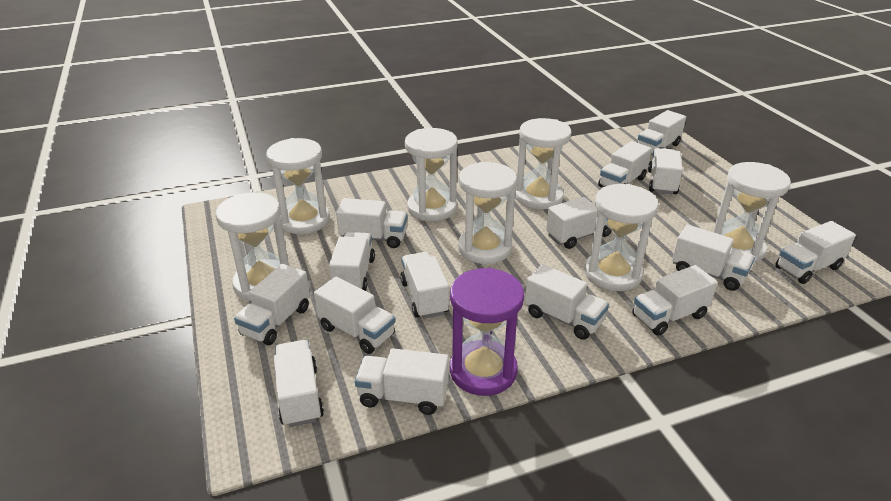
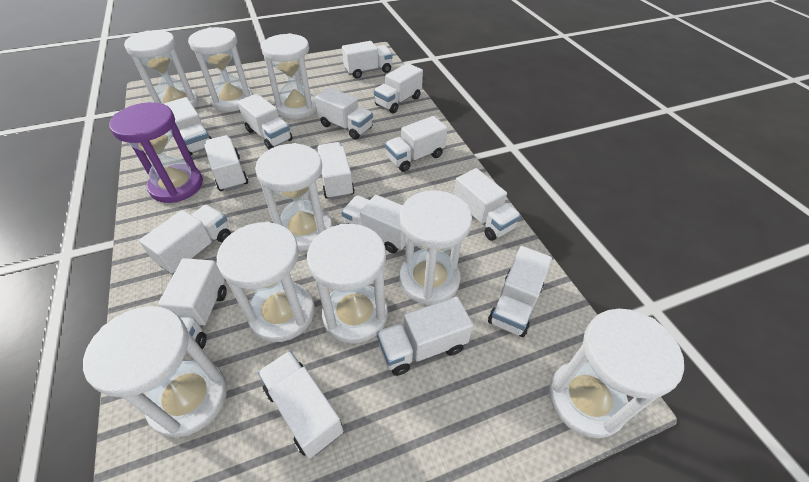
white hourglass: 7 -> 9

